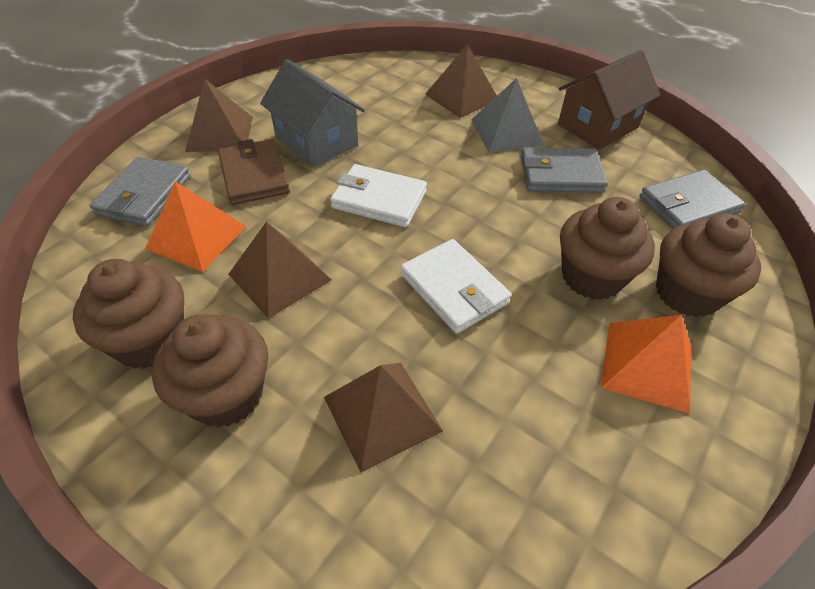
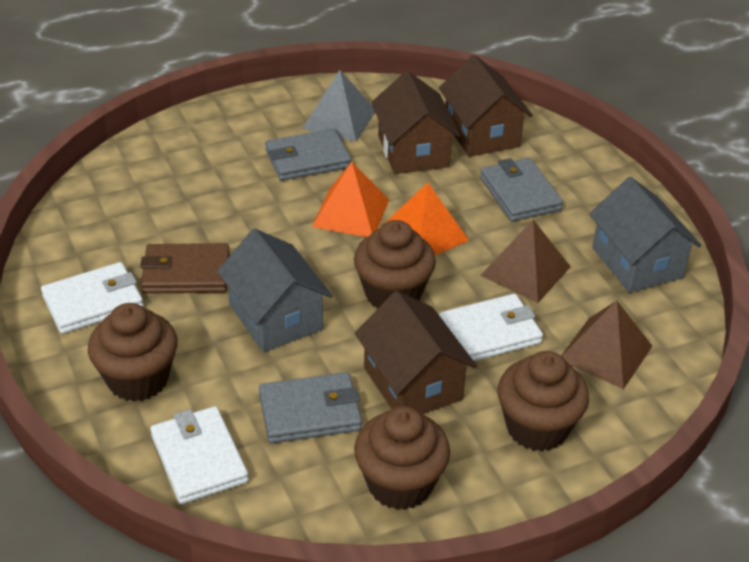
brown house: 1 -> 3
brown pyramid: 4 -> 2
grey house: 1 -> 2
white wallet: 2 -> 3

